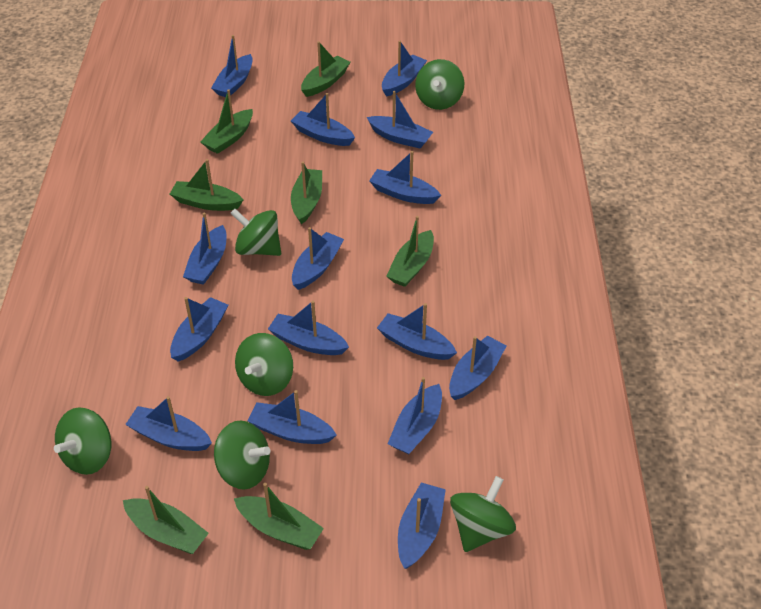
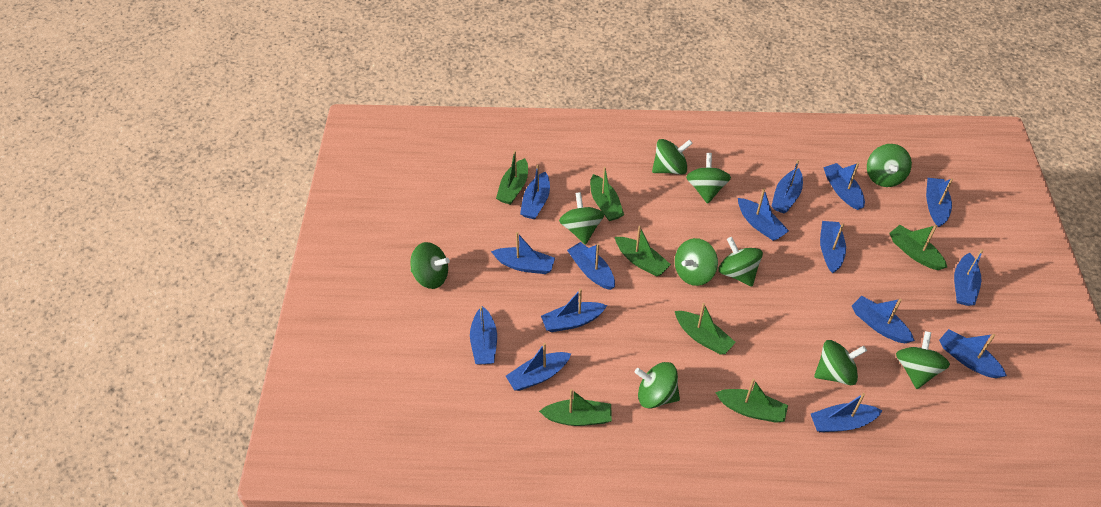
green spinning top: 6 -> 10

